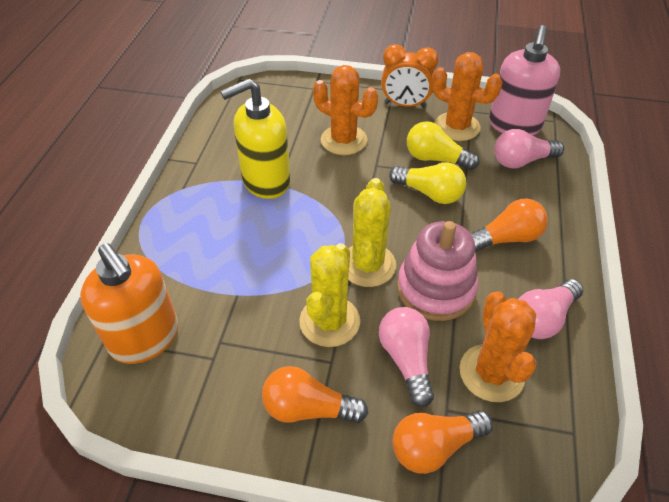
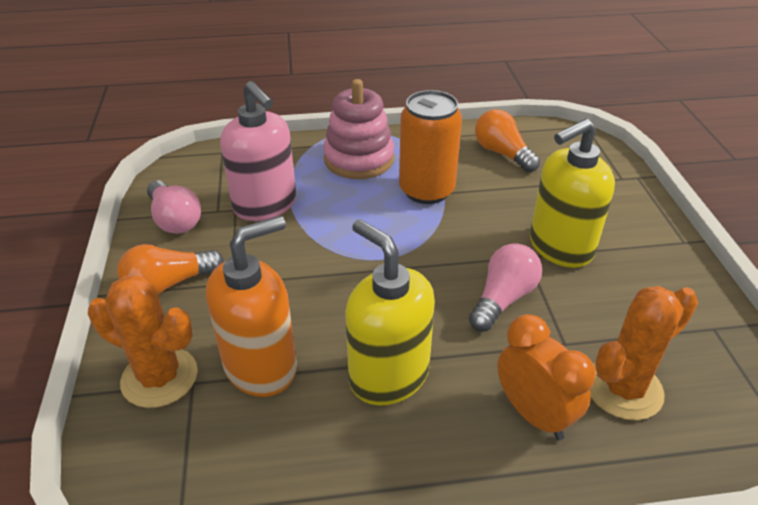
orange cactus: 3 -> 2
orange can: 0 -> 1
orange light bulb: 3 -> 2
pink light bulb: 3 -> 2
yellow cactus: 2 -> 0
yellow light bulb: 2 -> 0
yellow soap dispenser: 1 -> 2

